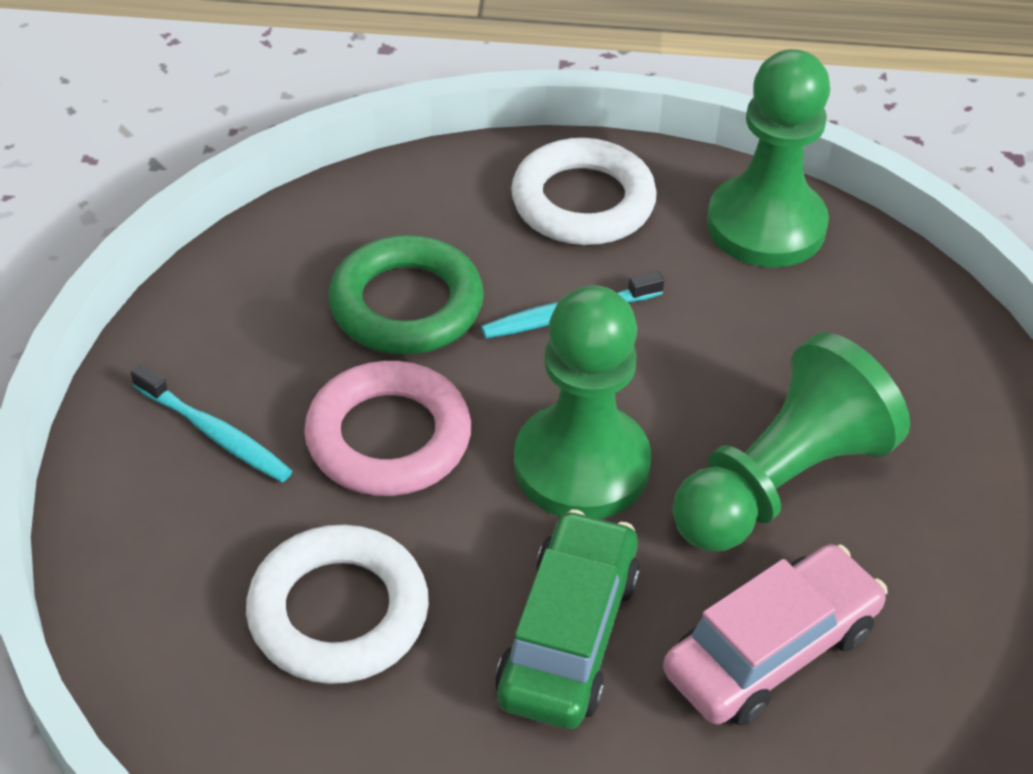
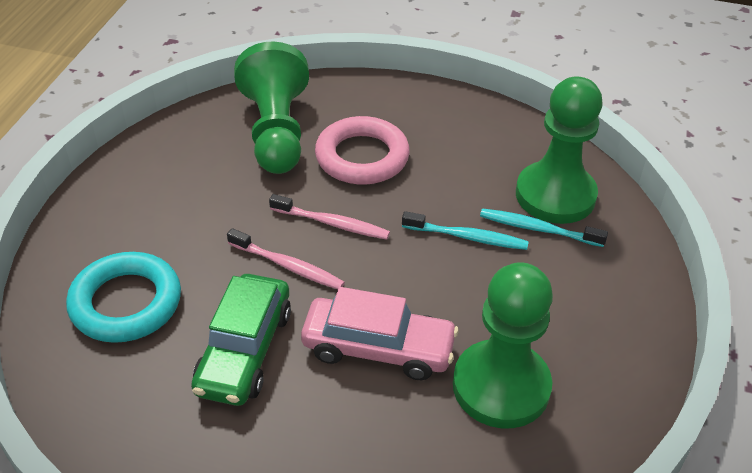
green ring: 1 -> 0
pink toothbrush: 0 -> 2
turquoise ring: 0 -> 1
white ring: 2 -> 0

